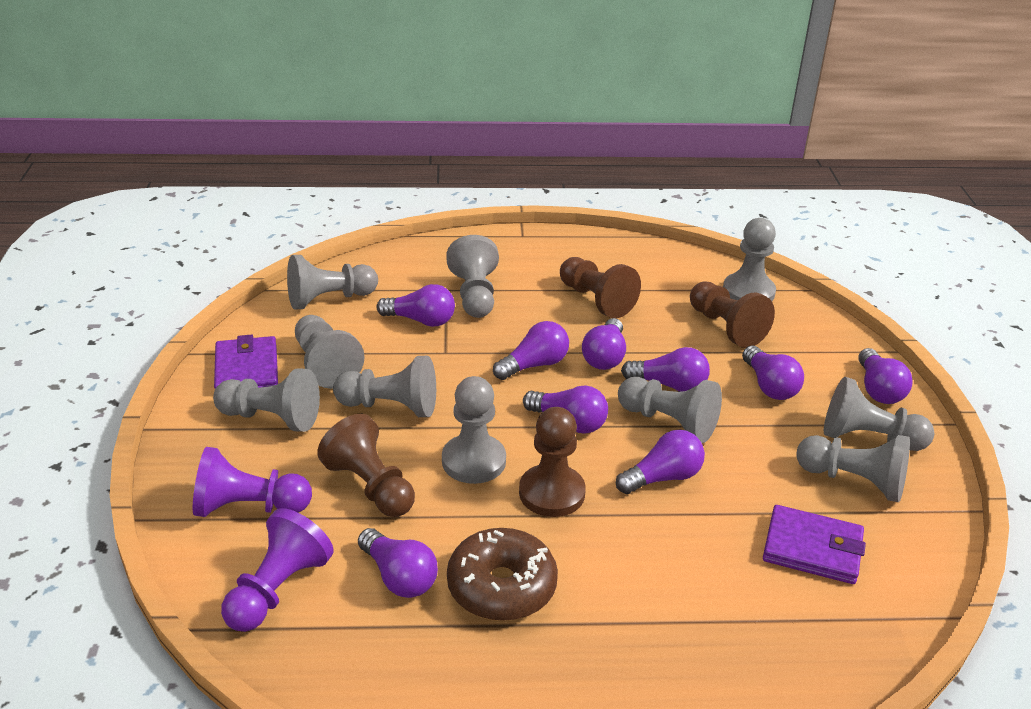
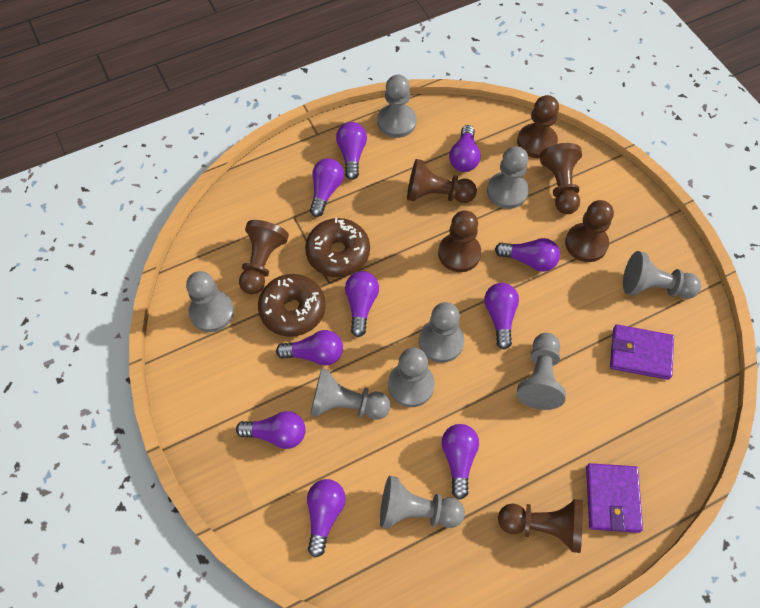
brown donut: 1 -> 2
brown pawn: 4 -> 7
grey pawn: 10 -> 9
purple light bulb: 9 -> 10
purple pawn: 2 -> 0

